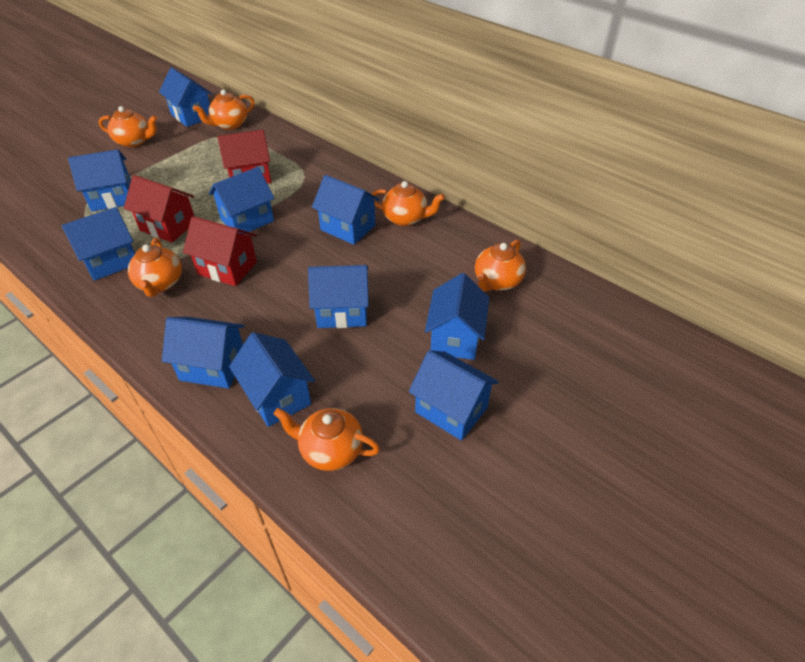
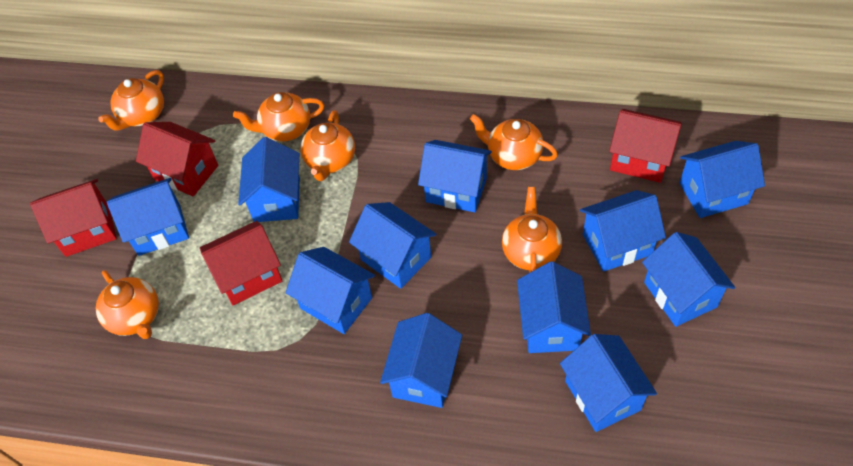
blue house: 10 -> 11
red house: 3 -> 4

